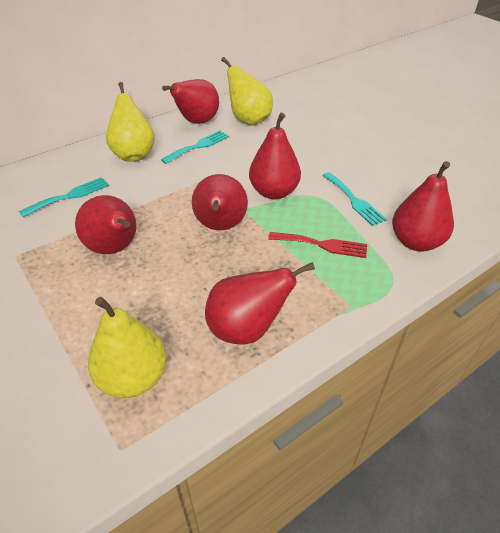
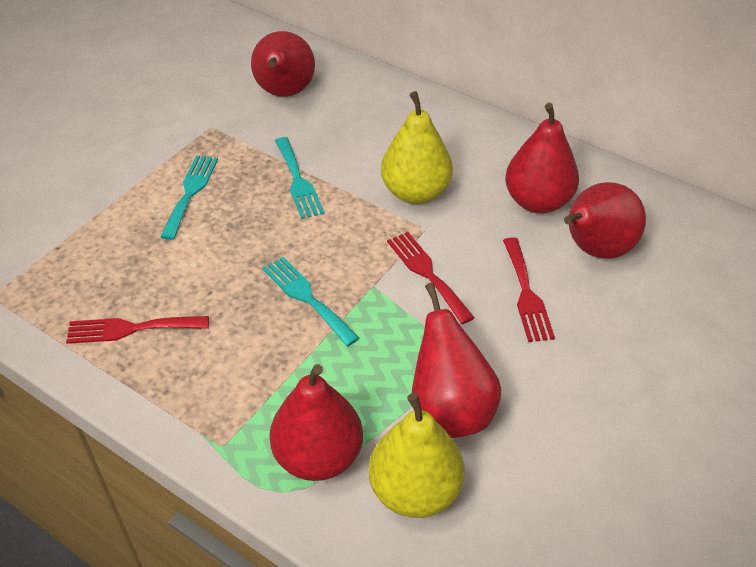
red fork: 1 -> 3
red pear: 6 -> 5
yellow pear: 3 -> 2

